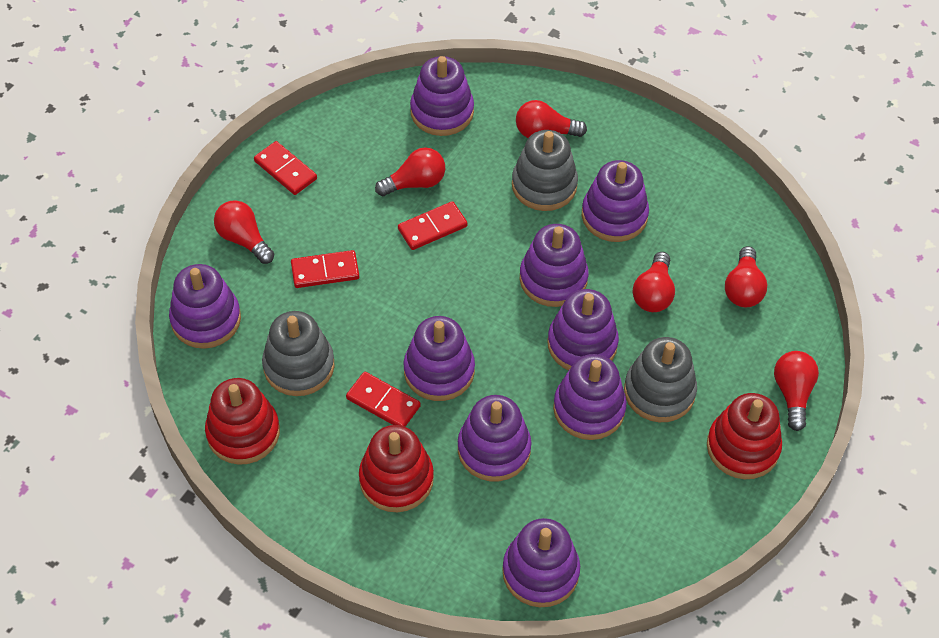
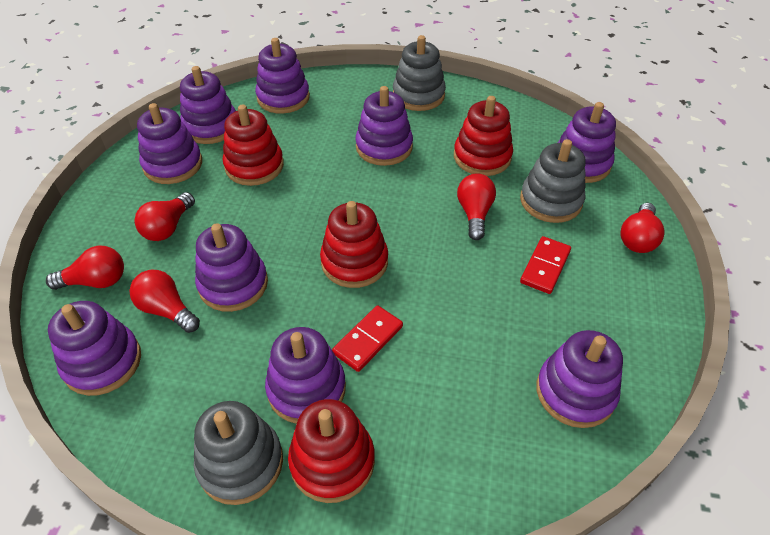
red domino: 4 -> 2
red light bulb: 6 -> 5
red stacking toy: 3 -> 4

